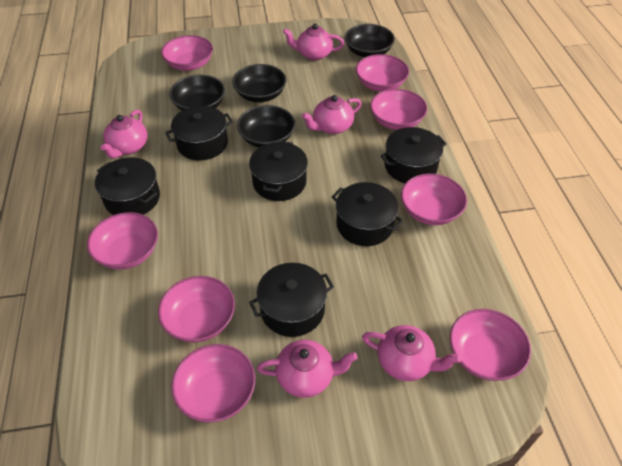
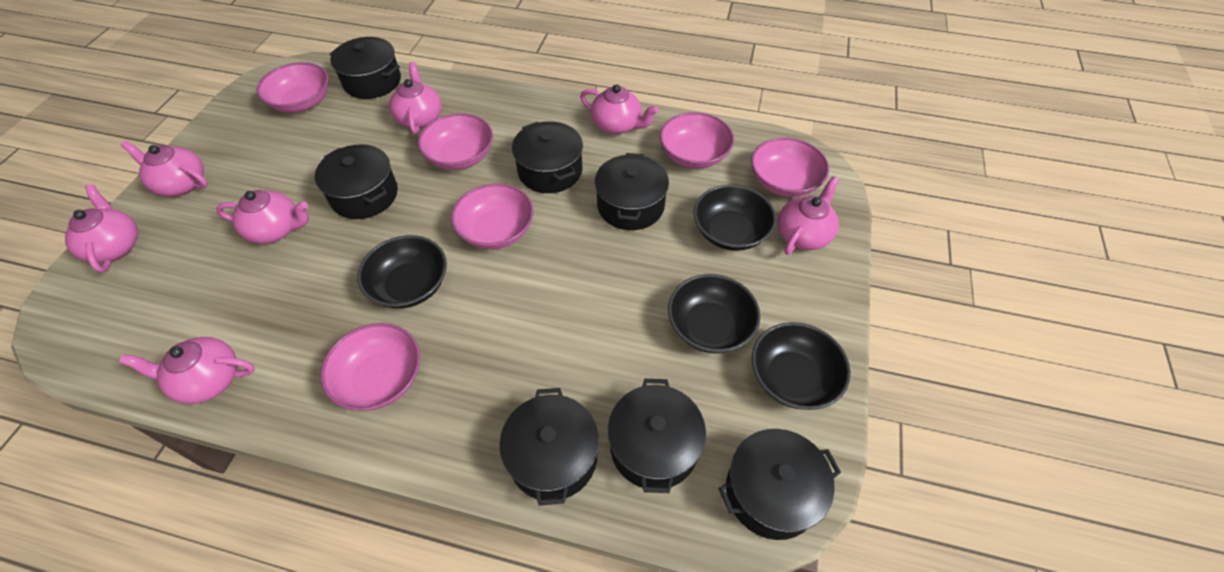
black pot: 6 -> 7
pink bowl: 8 -> 6
pink teapot: 5 -> 7

